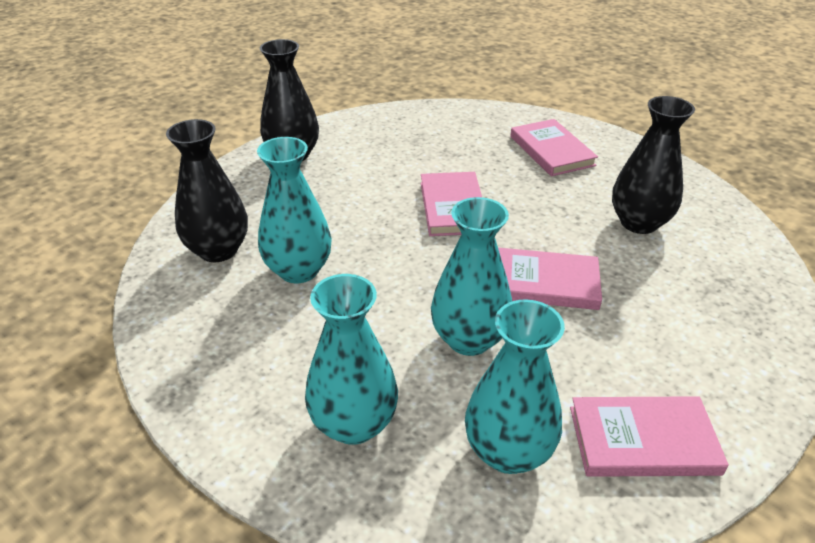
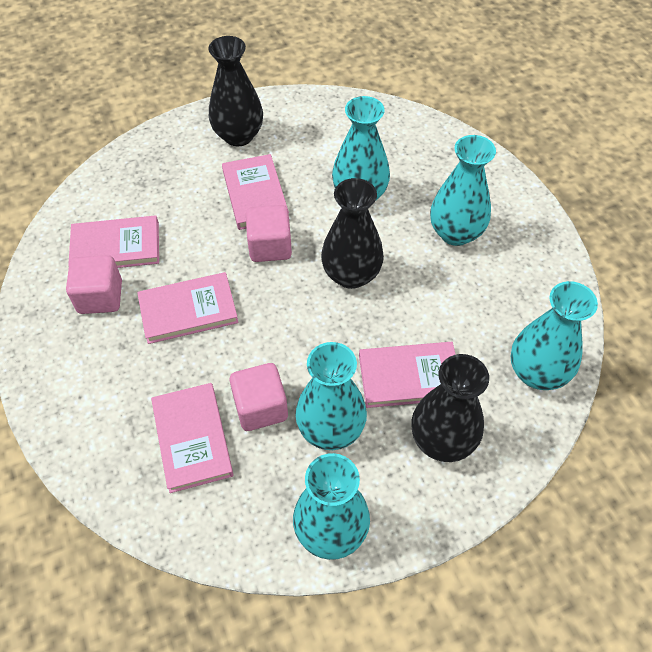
pink book: 4 -> 5
pink cube: 0 -> 3
turquoise vase: 4 -> 5

